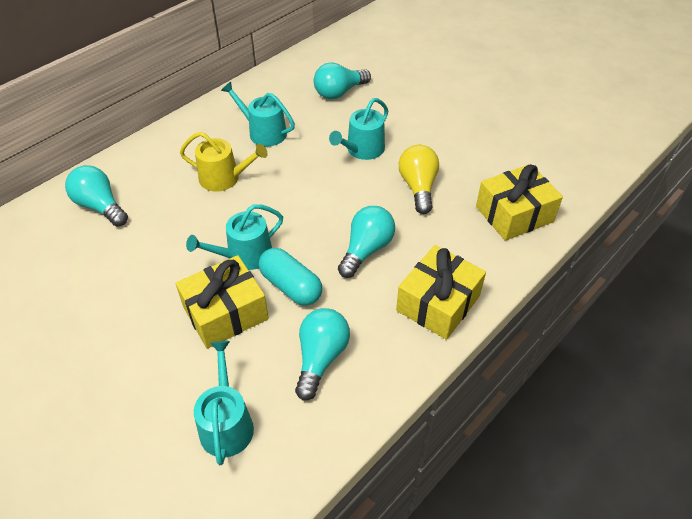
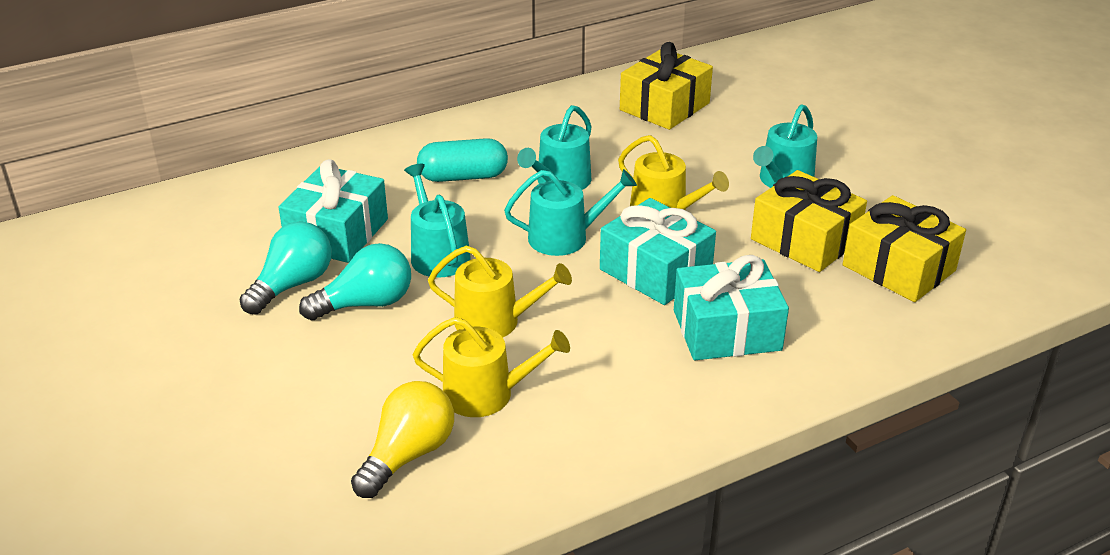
turquoise gift: 0 -> 3
turquoise light bulb: 4 -> 2
yellow watering can: 1 -> 3

